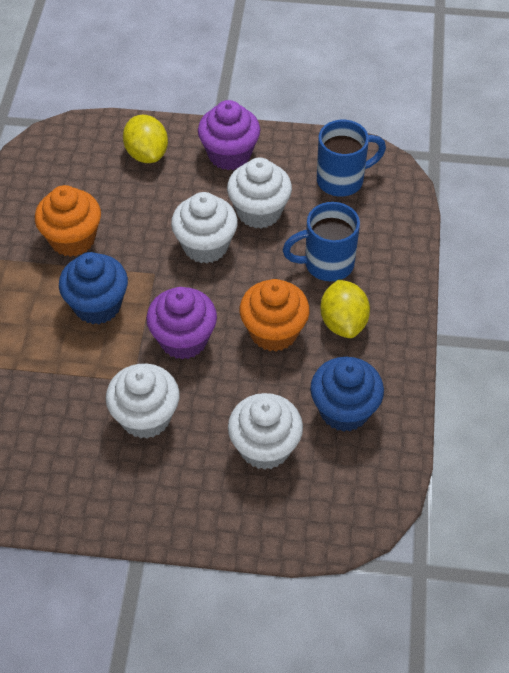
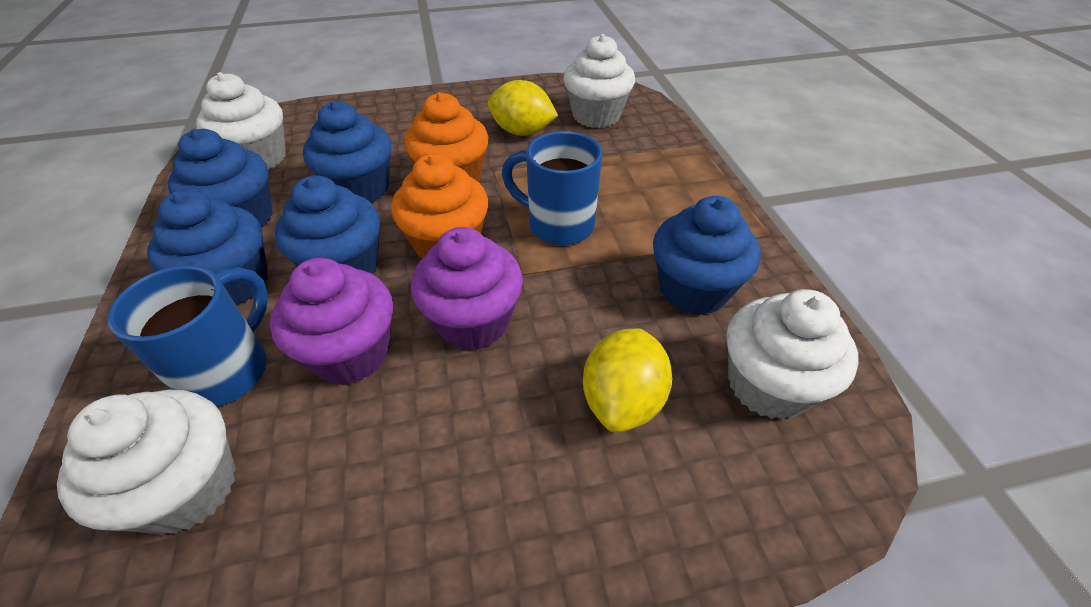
blue cupcake: 2 -> 5

